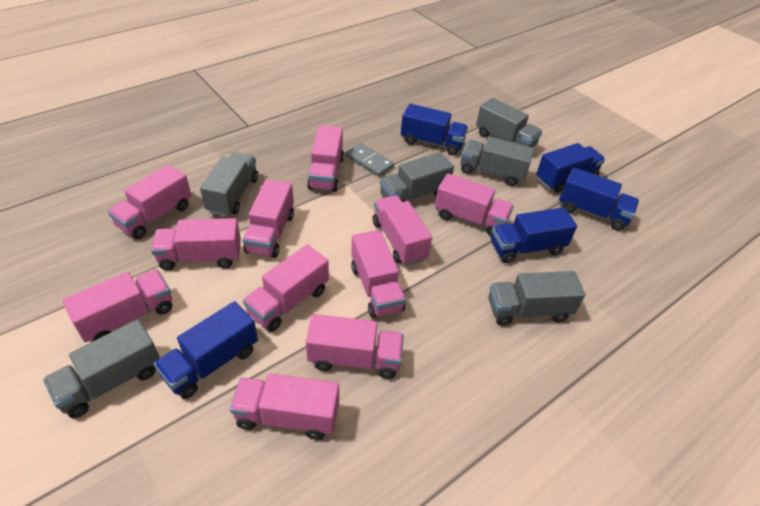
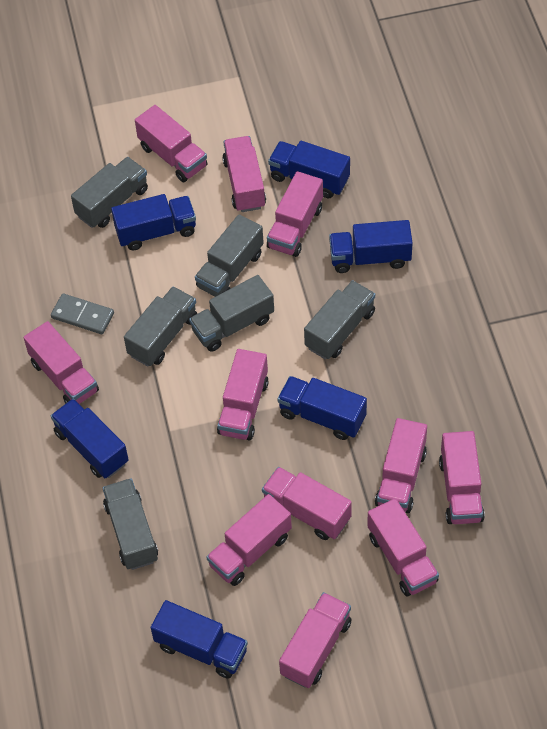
blue truck: 5 -> 6

